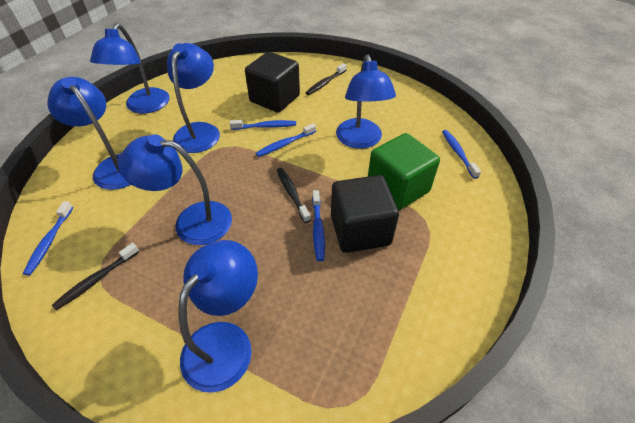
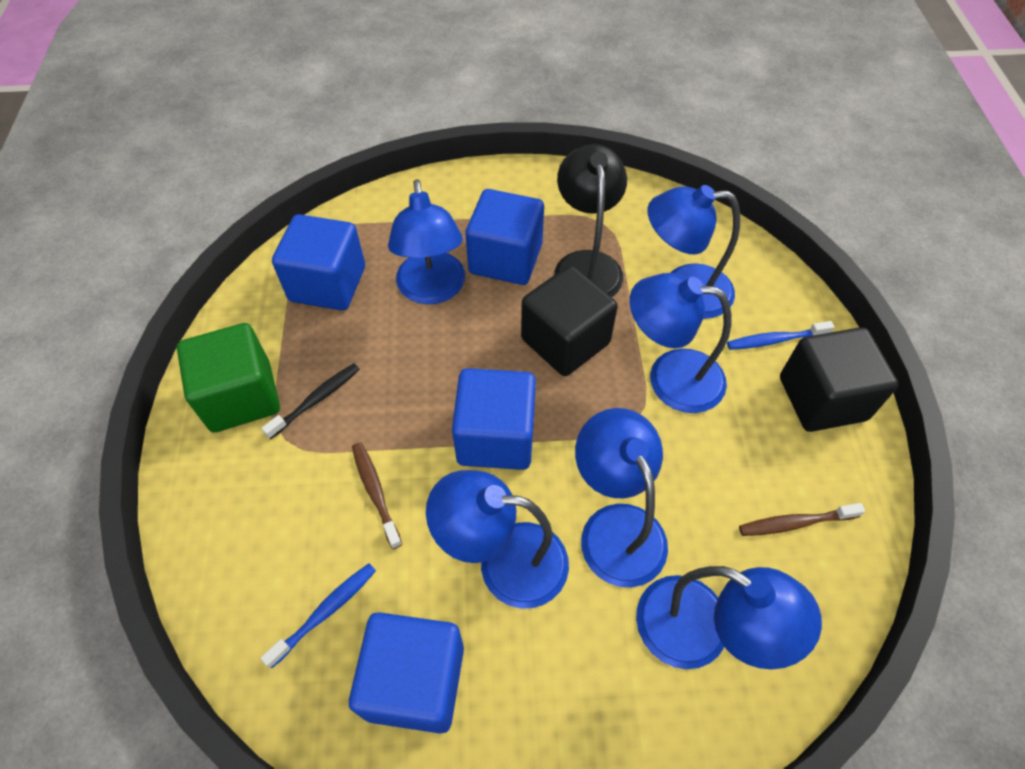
black lamp: 0 -> 1
black toothbrush: 3 -> 1
blue cube: 0 -> 4
blue toothbrush: 5 -> 2
brown toothbrush: 0 -> 2

